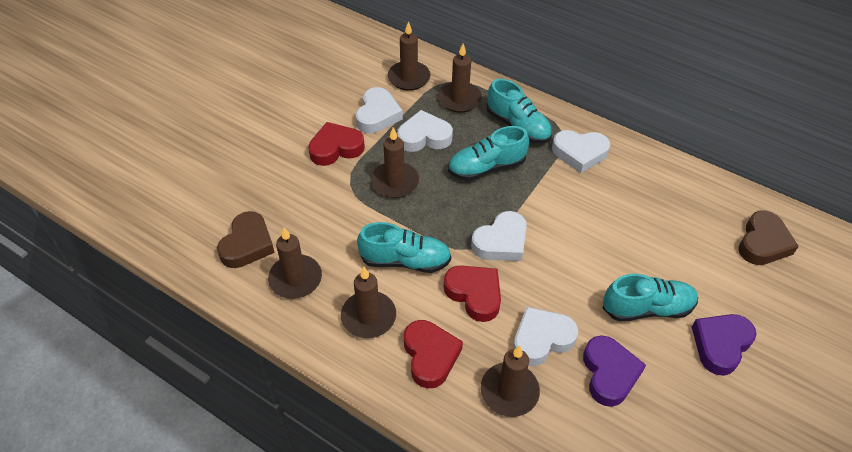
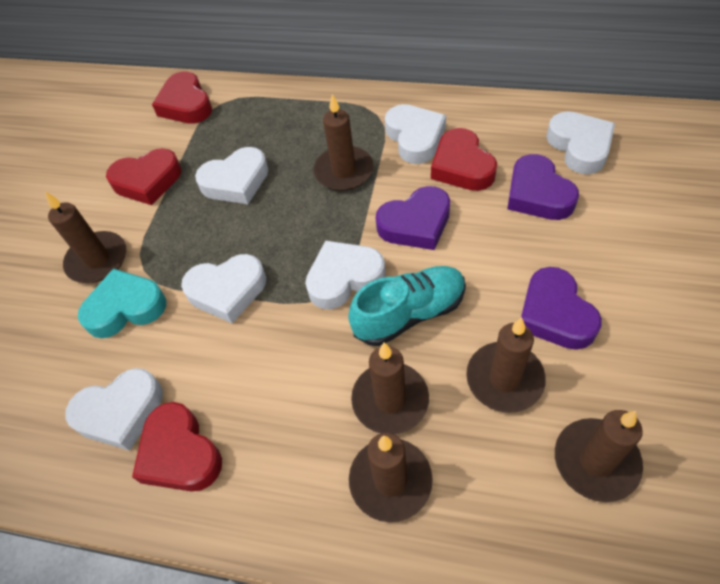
brown heart: 2 -> 0
purple heart: 2 -> 3
red heart: 3 -> 4
turquoise heart: 0 -> 1
turquoise shoe: 4 -> 1
white heart: 5 -> 6

